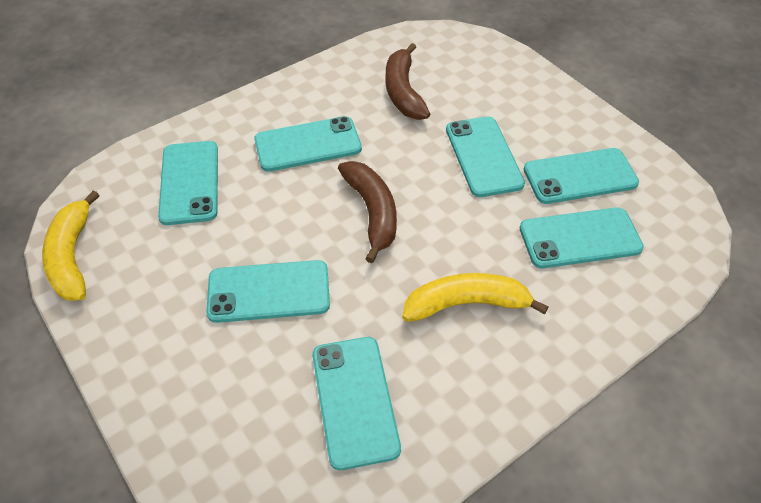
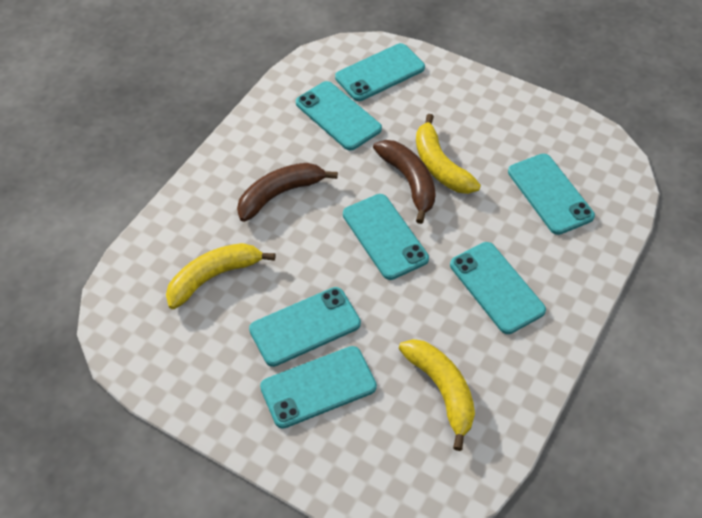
yellow banana: 2 -> 3

